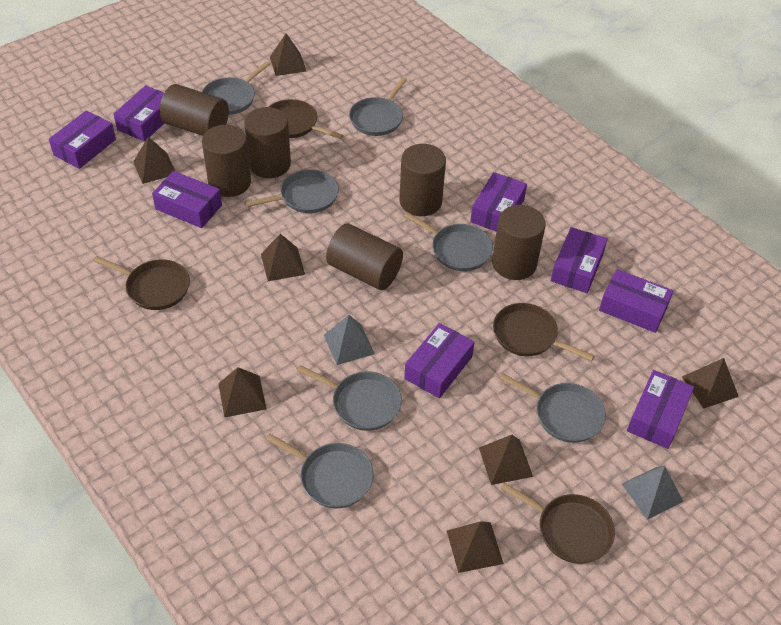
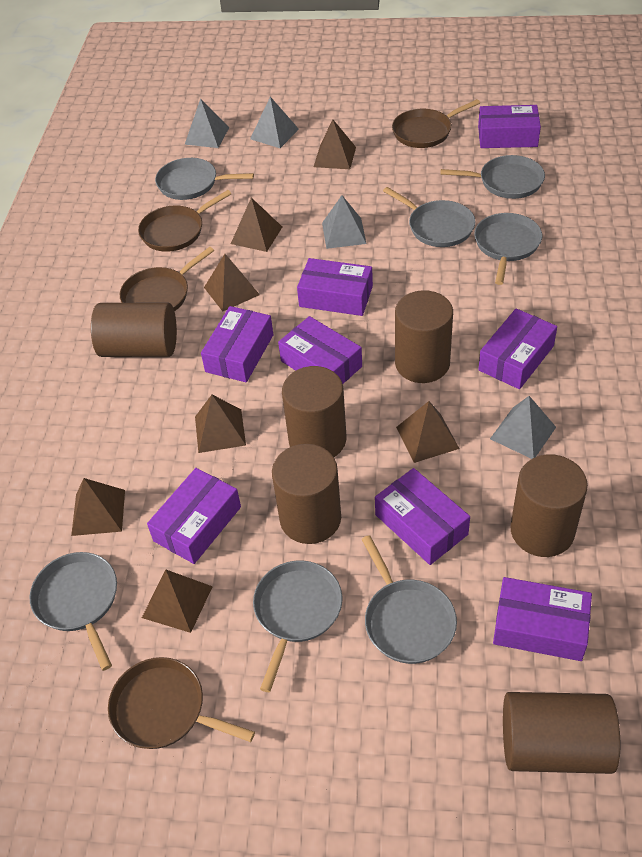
grey pyramid: 2 -> 4

